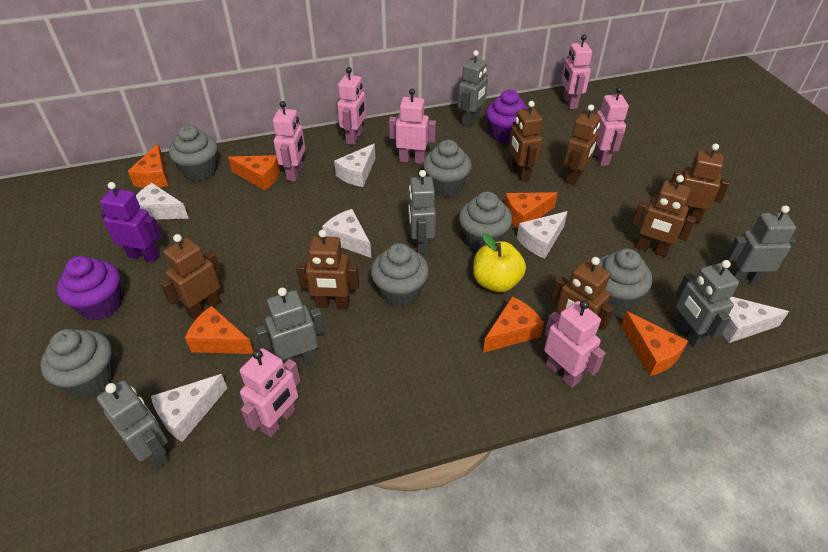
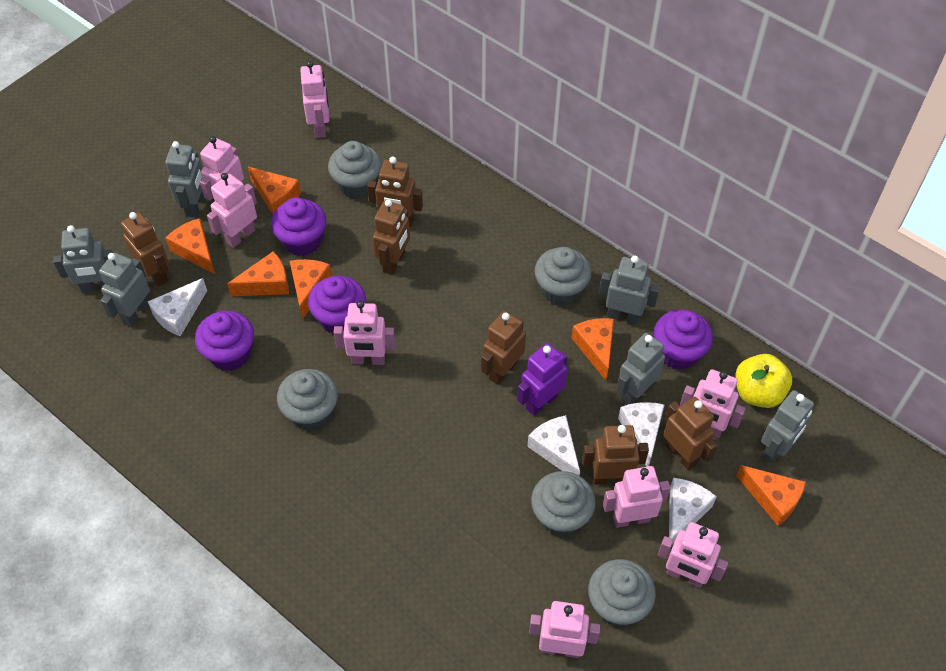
brown robot: 7 -> 6
grey cupcake: 6 -> 5
pink robot: 7 -> 8
purple cupcake: 2 -> 4
white cheese: 6 -> 4

